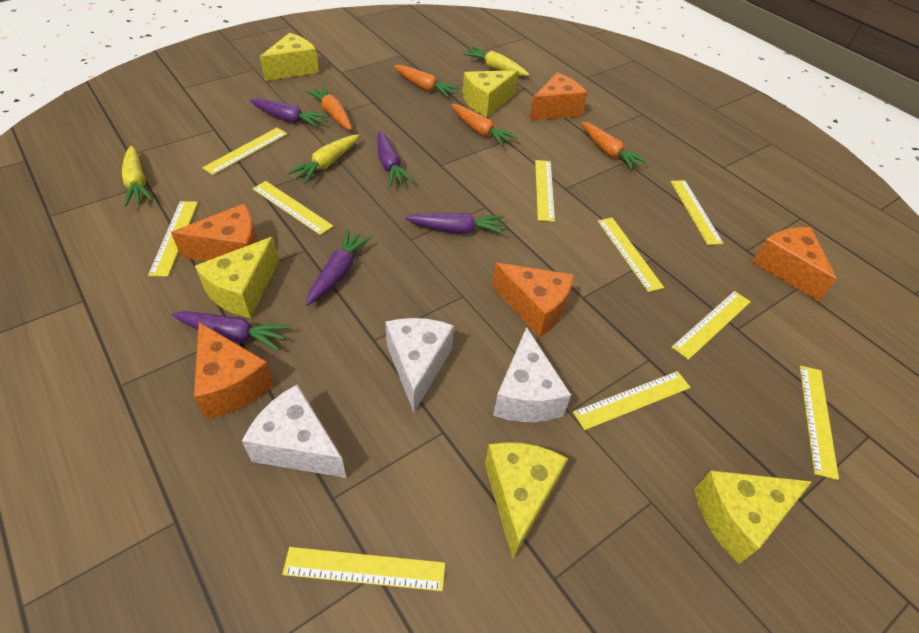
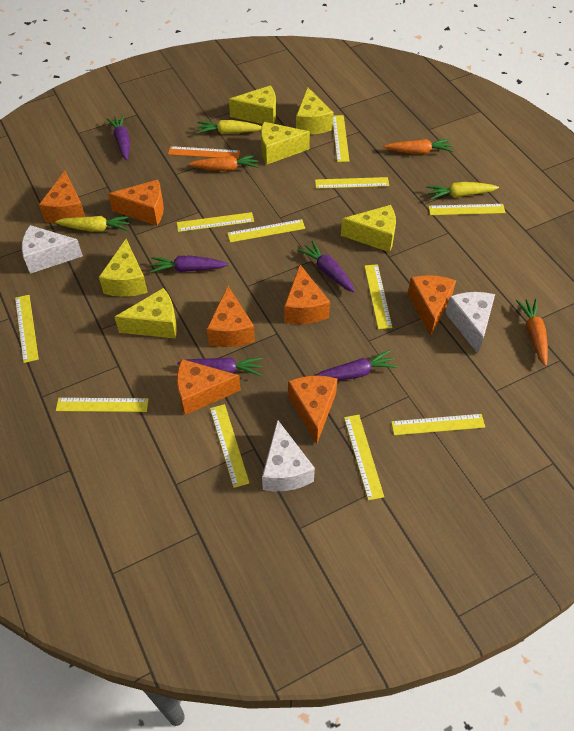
orange carrot: 4 -> 3
orange cheese: 5 -> 7
orange ruler: 0 -> 1
yellow cheese: 5 -> 6
yellow ruler: 10 -> 11

